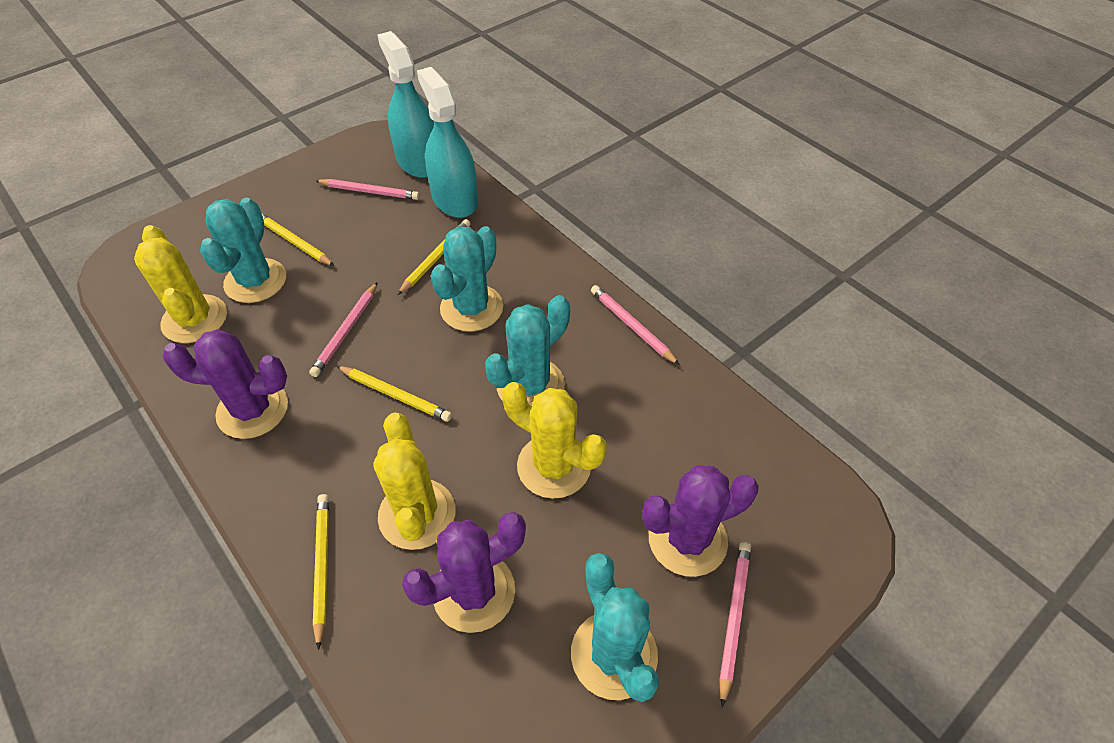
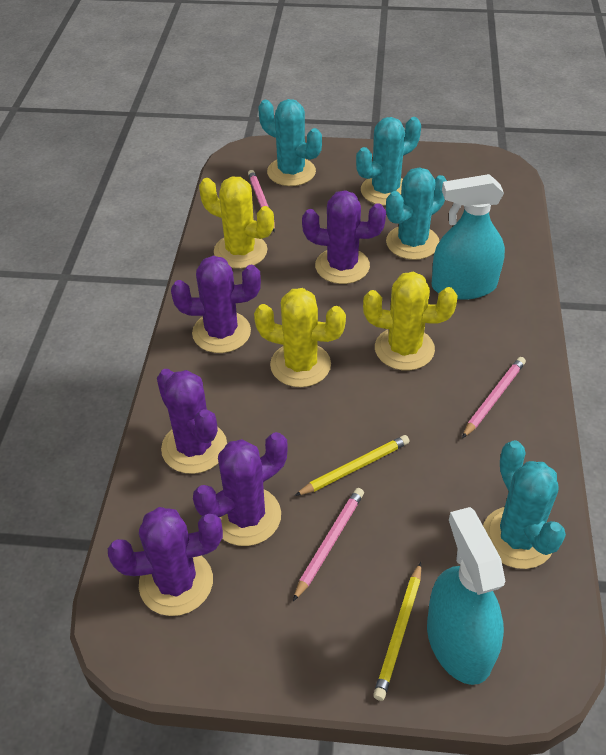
pink pencil: 4 -> 3
purple cactus: 3 -> 5
yellow pencil: 4 -> 2

